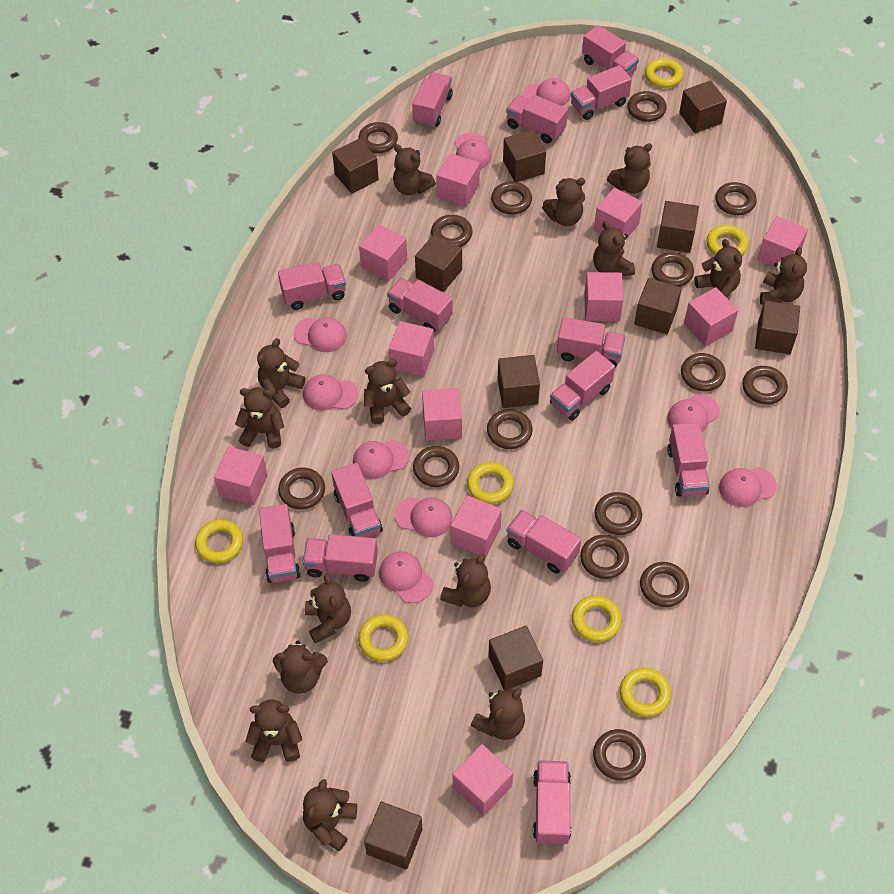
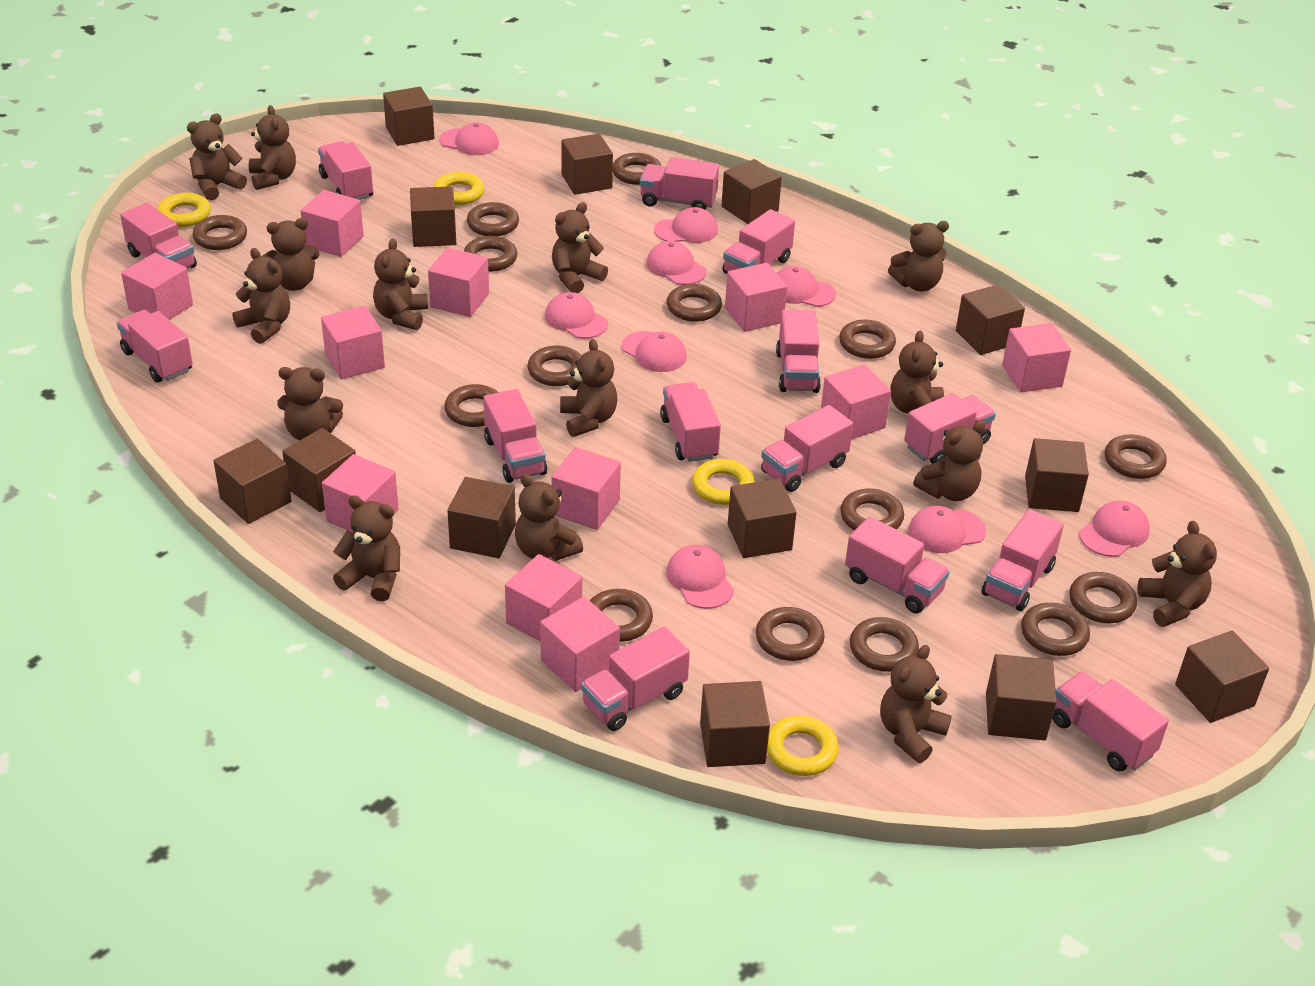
brown cube: 10 -> 13
yellow ring: 7 -> 4

